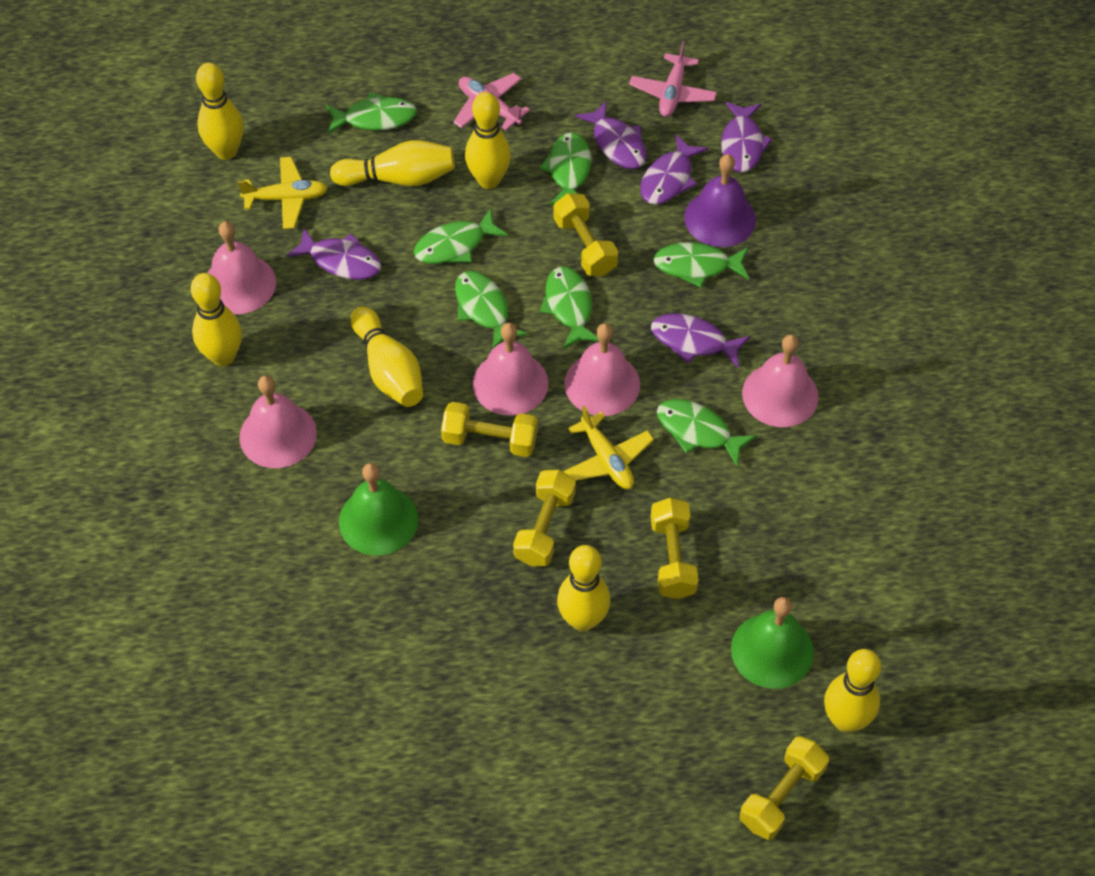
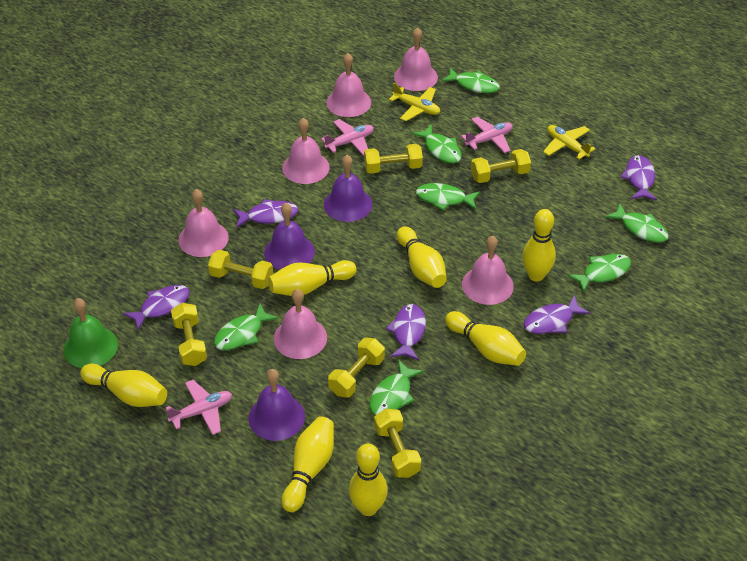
green bell: 2 -> 1
pink bell: 5 -> 6
pink plane: 2 -> 3
purple bell: 1 -> 3
yellow dumbbell: 5 -> 6

